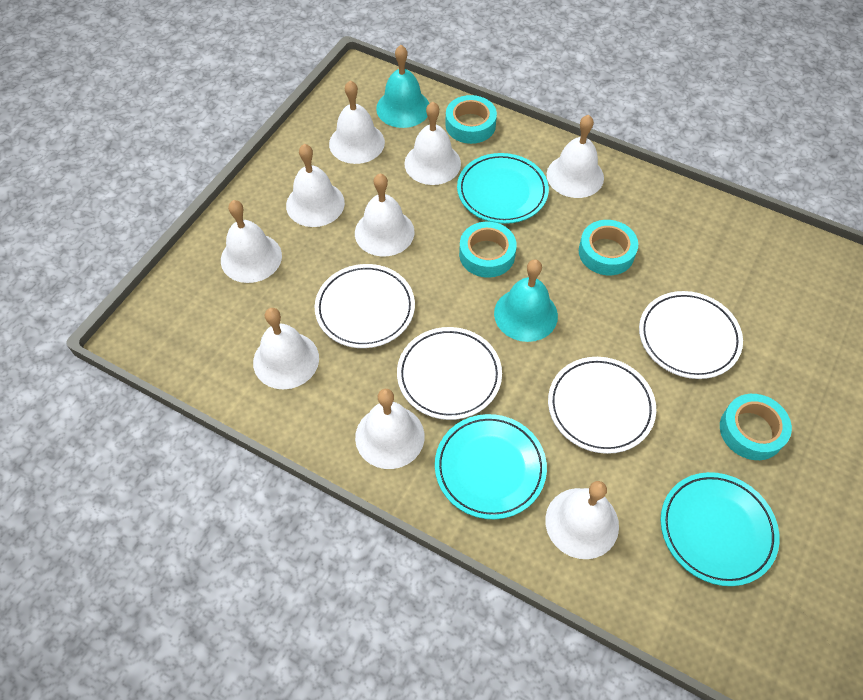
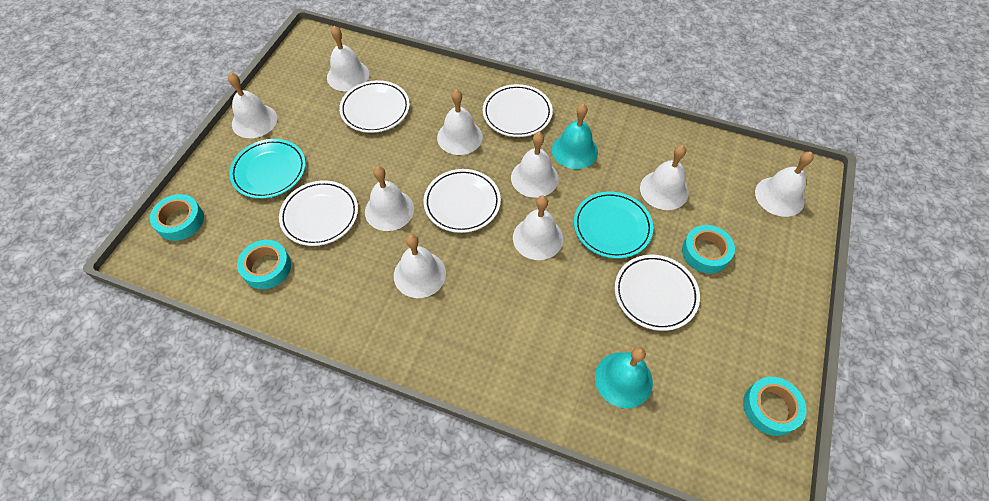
turquoise plate: 3 -> 2
white plate: 4 -> 5

